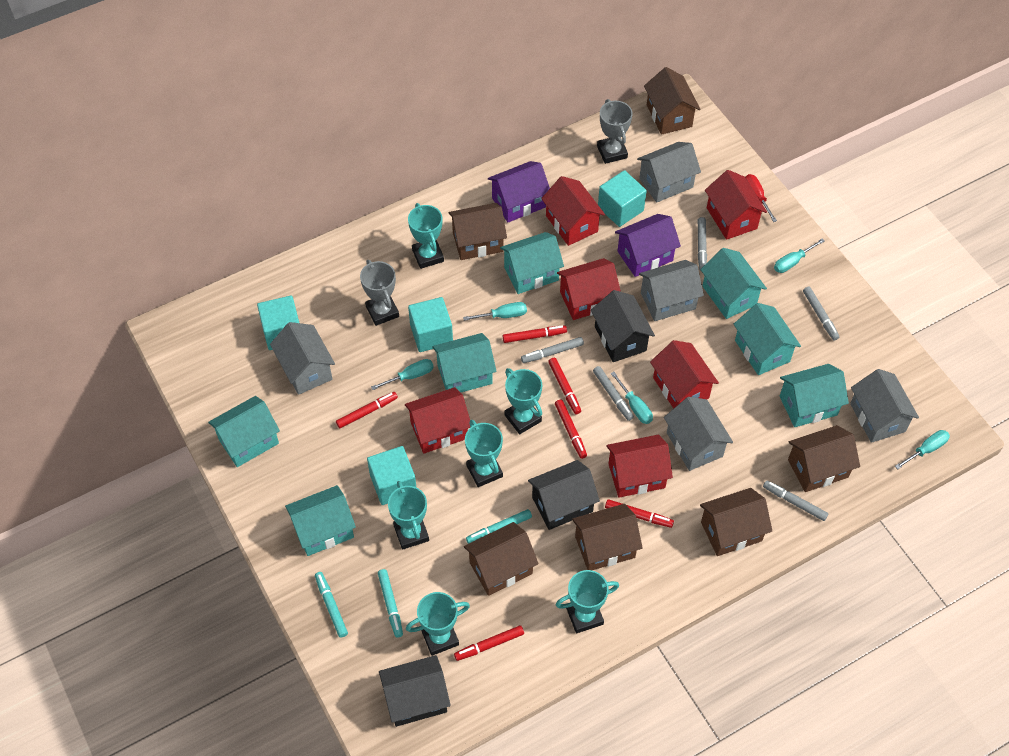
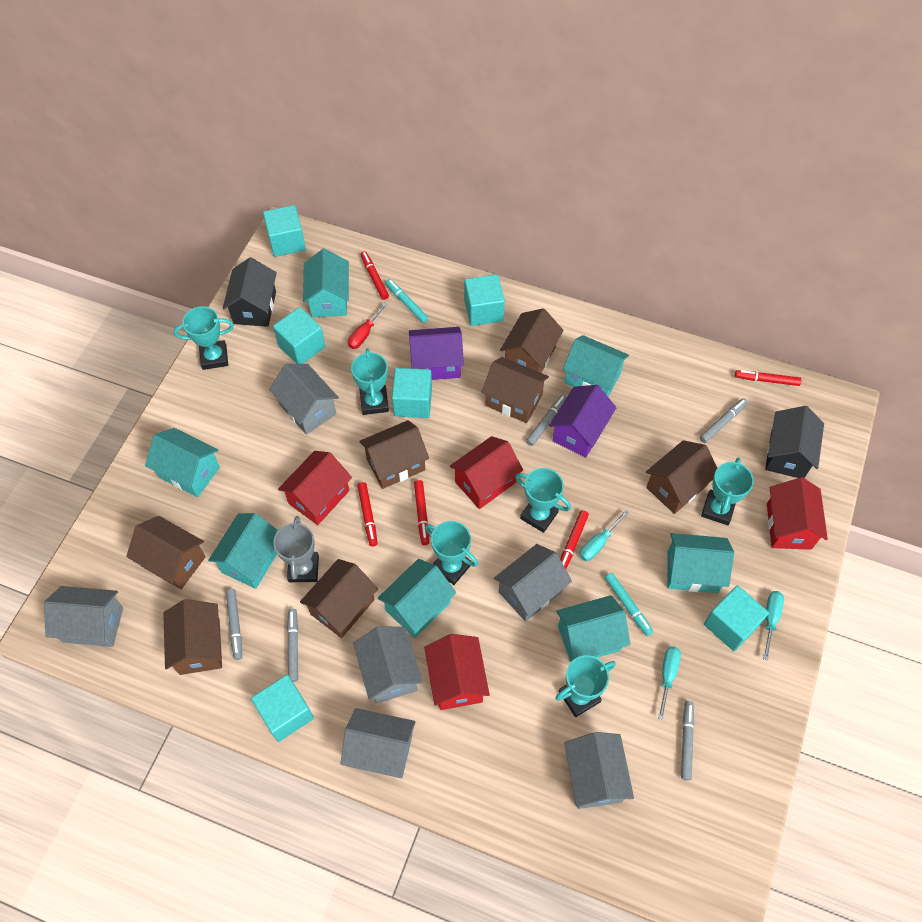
black house: 3 -> 2
brown house: 6 -> 7
grey house: 5 -> 6
grey trophy: 2 -> 1
red house: 6 -> 4
red marker: 6 -> 5
turquoise cube: 4 -> 6
turquoise marker: 3 -> 2
turquoise screwdriver: 5 -> 3

